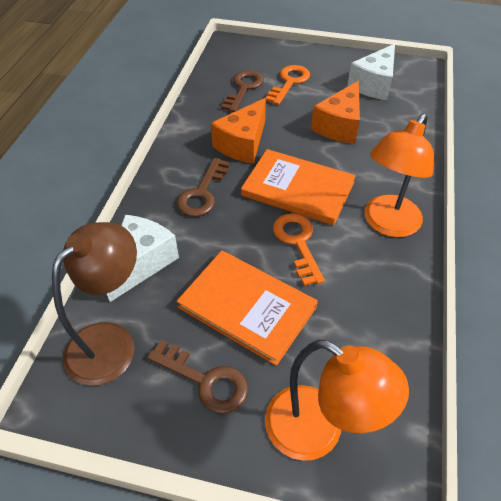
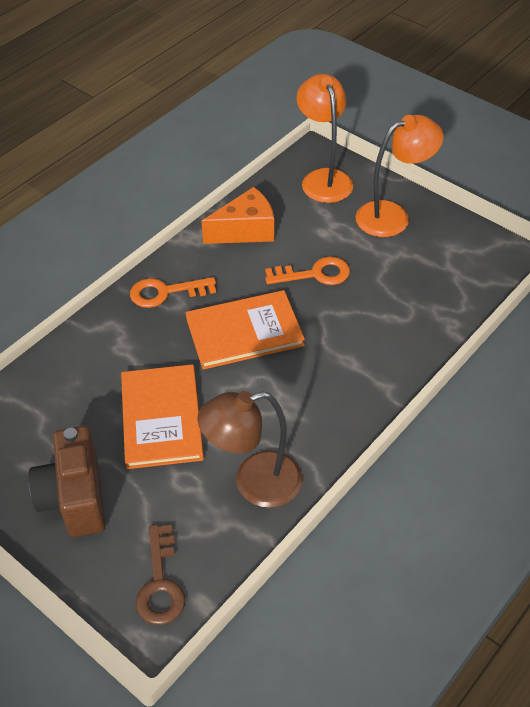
brown camera: 0 -> 1
brown key: 3 -> 1
orange cheese: 2 -> 1
white cheese: 2 -> 0

